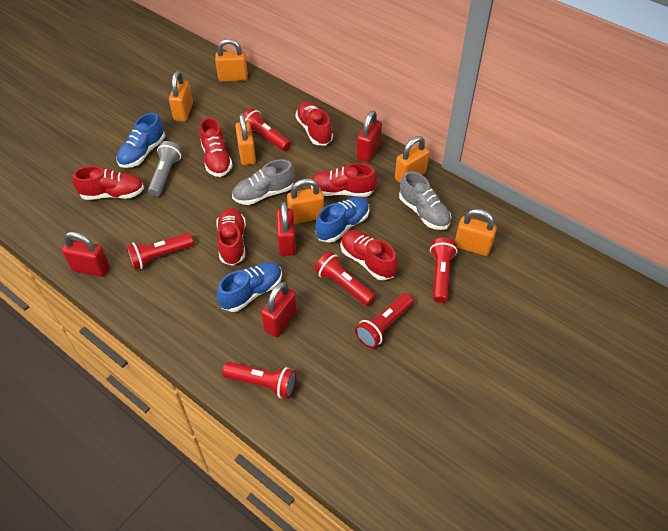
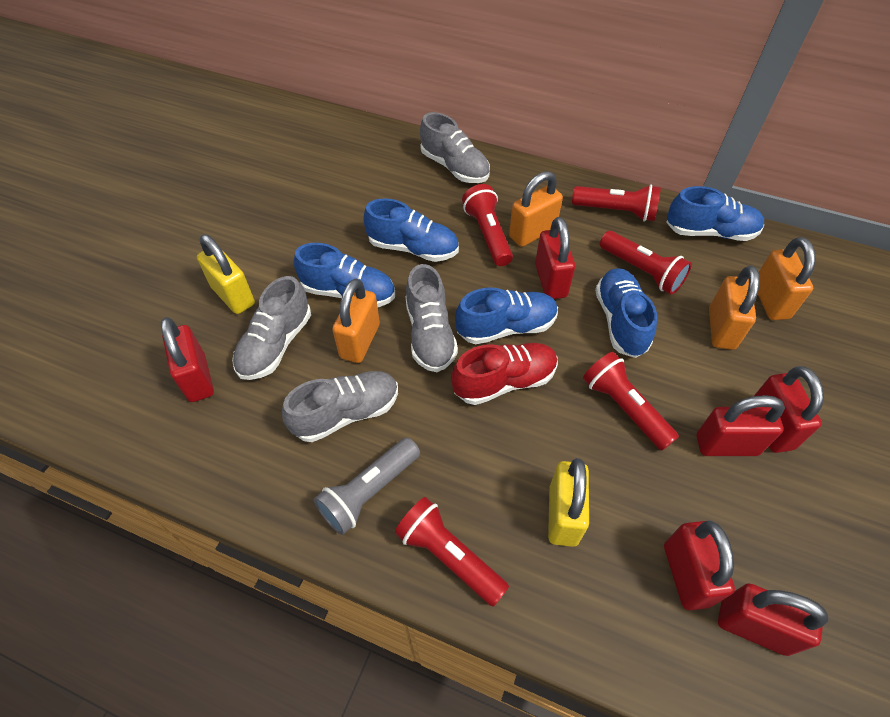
blue shoe: 3 -> 5
grey shoe: 2 -> 4
orange padlock: 6 -> 4
red flashlight: 6 -> 5
red padlock: 4 -> 6
red shoe: 6 -> 1
yellow padlock: 0 -> 2

